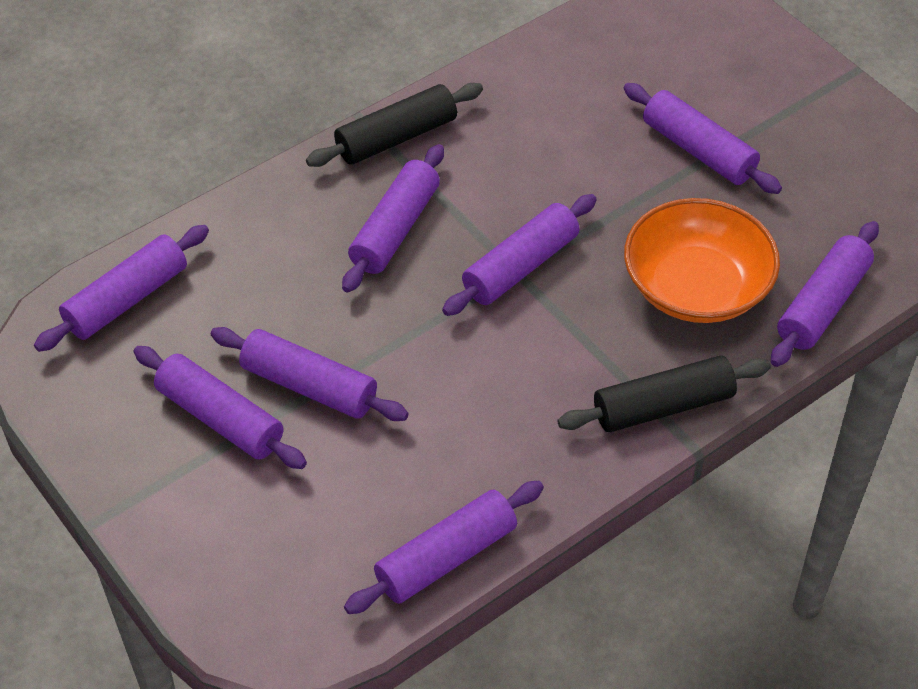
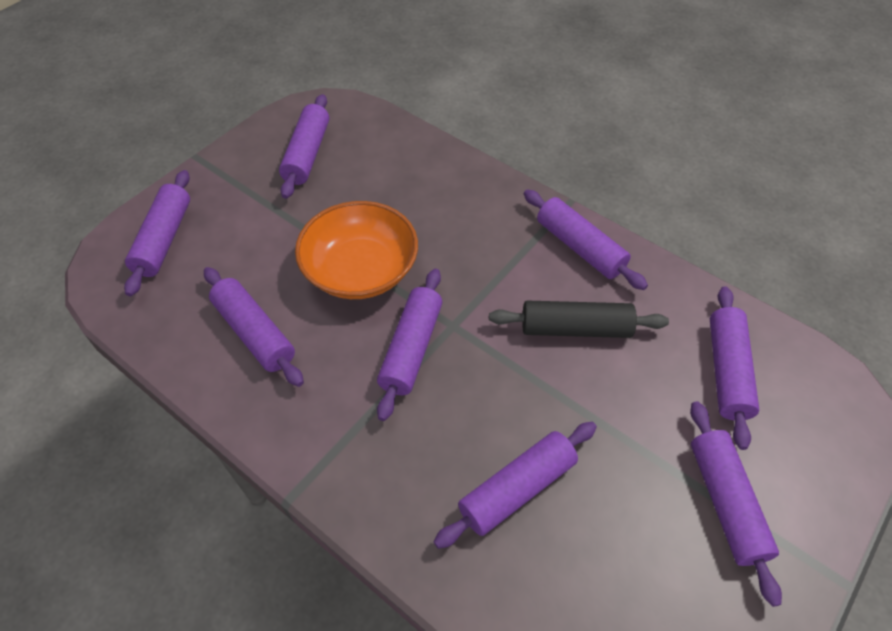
black rolling pin: 2 -> 1

